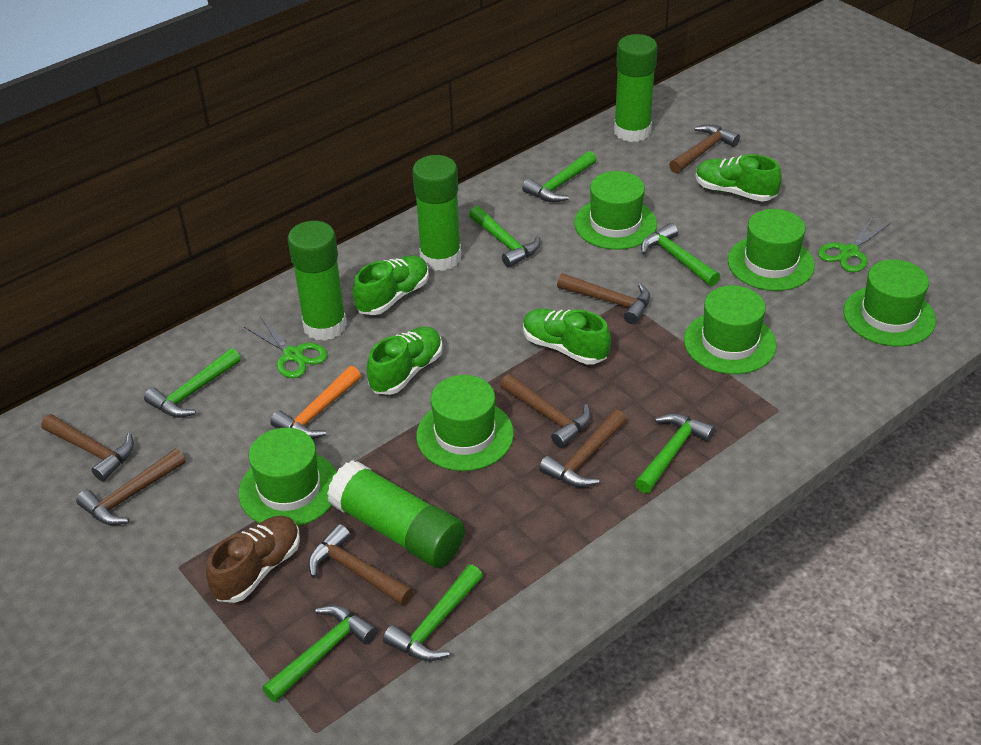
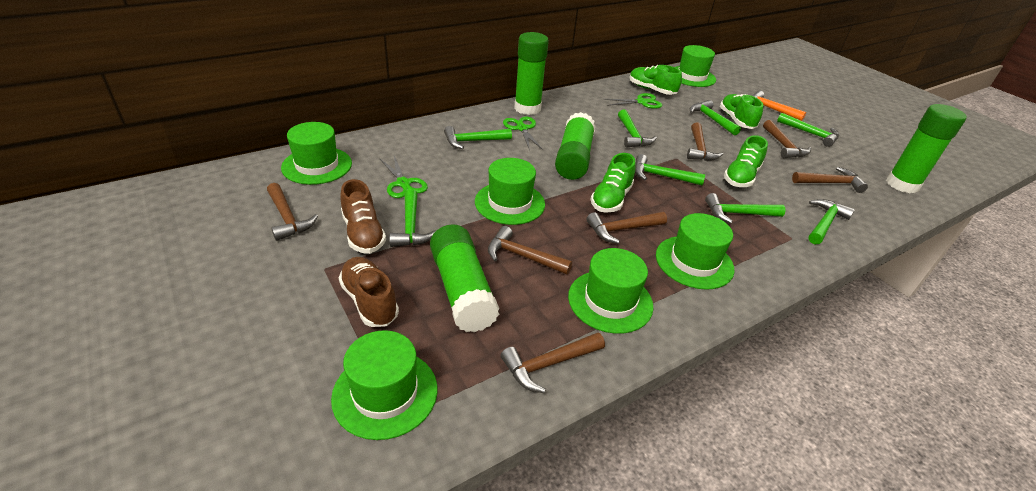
brown shoe: 1 -> 2
green hammer: 7 -> 8
green scissors: 2 -> 3

